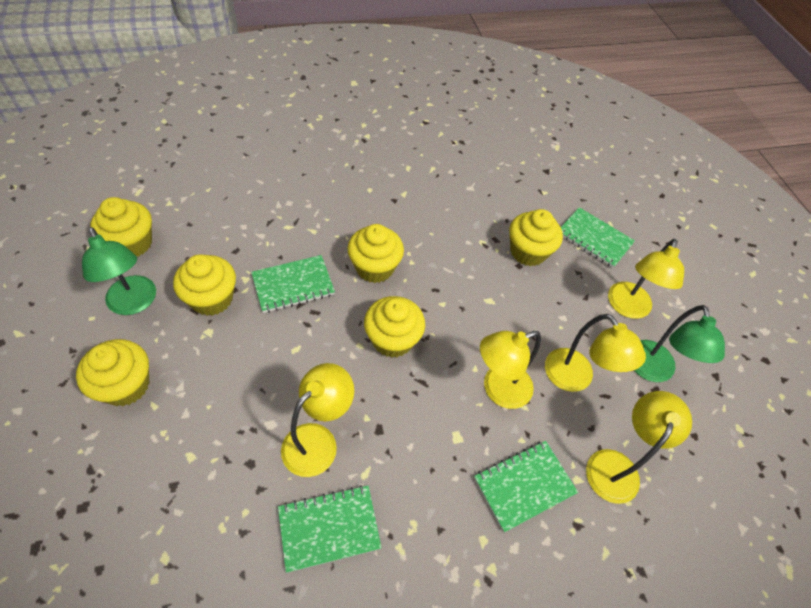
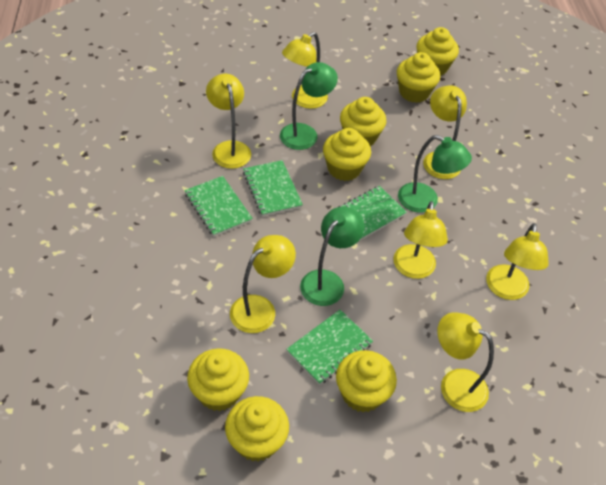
green lamp: 2 -> 3
yellow cupcake: 6 -> 7
yellow lamp: 5 -> 7

